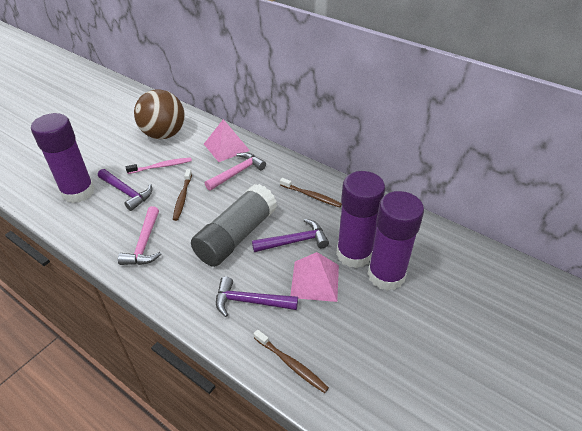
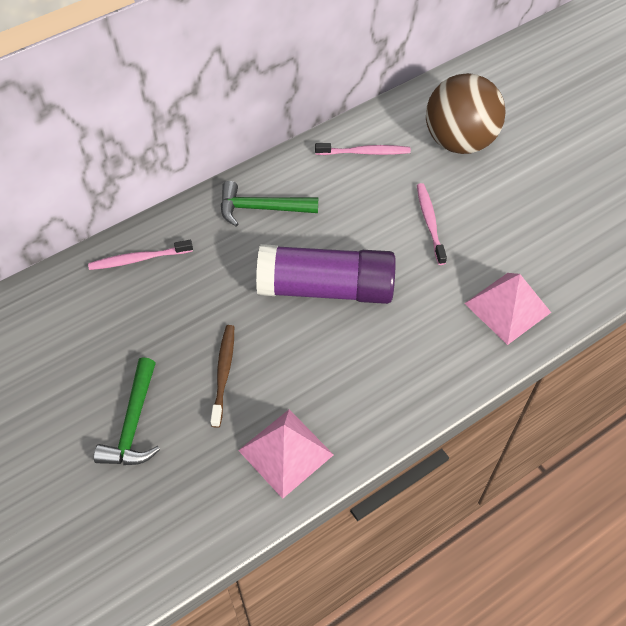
brown toothbrush: 3 -> 1
green hammer: 0 -> 2
grey glue stick: 1 -> 0
pink hammer: 2 -> 0
pink toothbrush: 1 -> 3
purple glue stick: 3 -> 1
purple hammer: 3 -> 0

